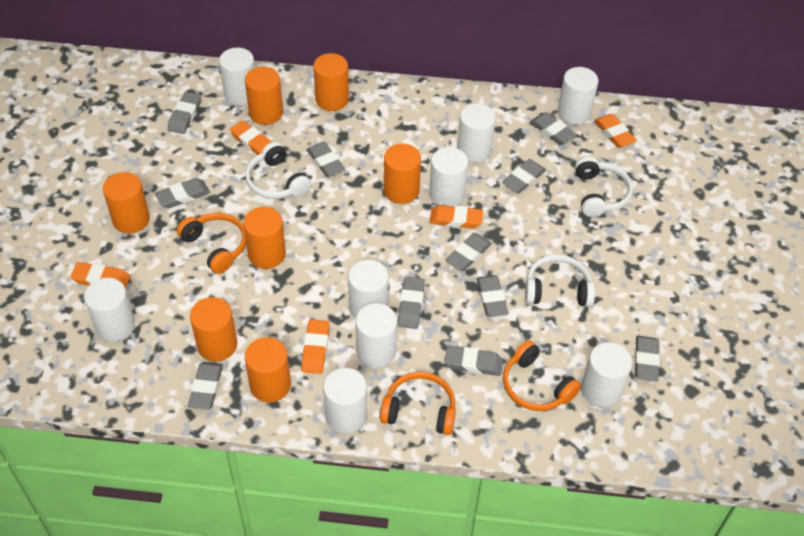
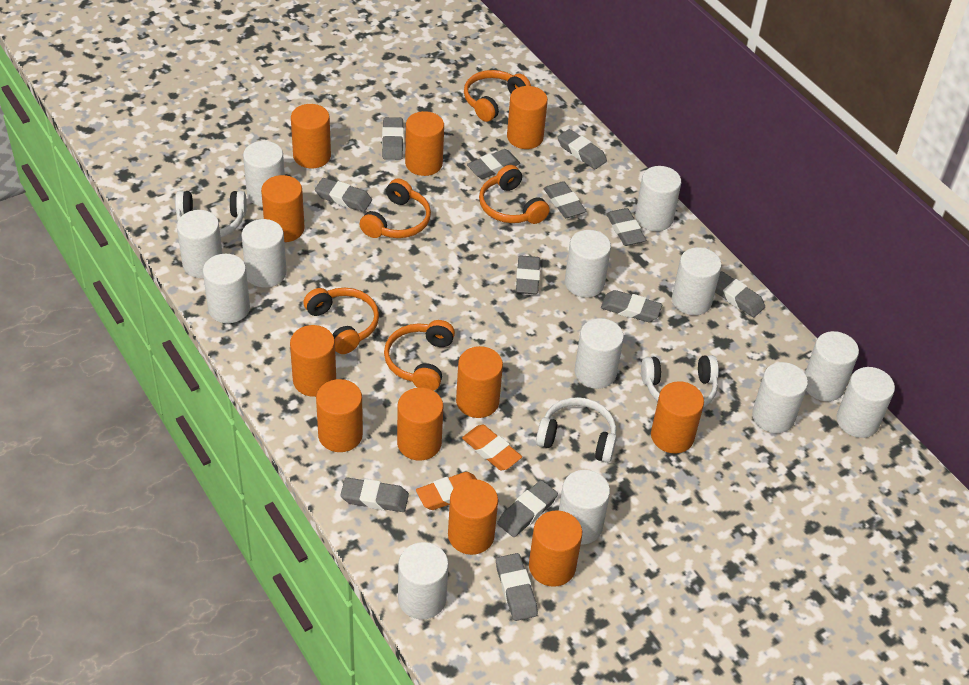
grey eraser: 11 -> 12
orange cylinder: 7 -> 11
orange eraser: 5 -> 2
orange headphones: 3 -> 5
white cylinder: 9 -> 13

